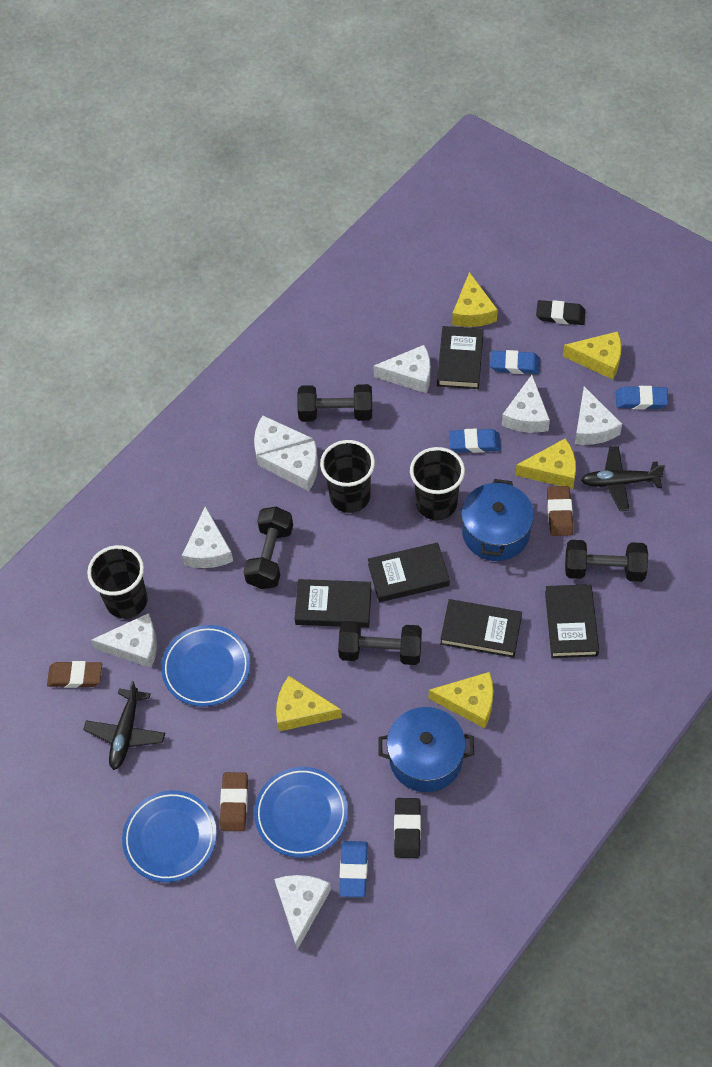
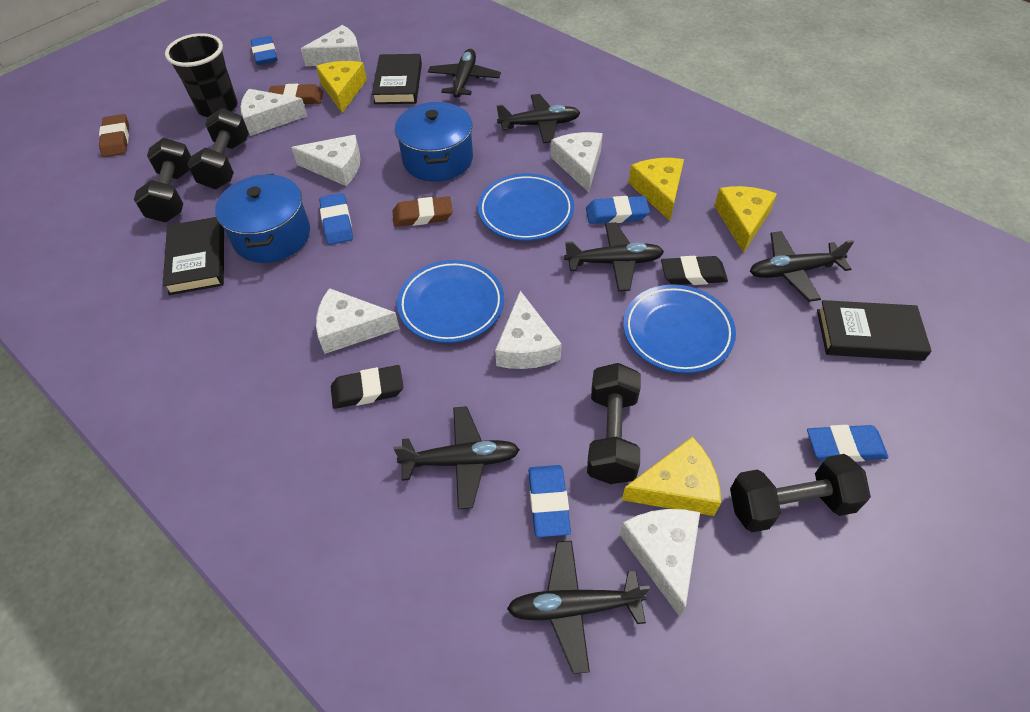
black book: 5 -> 3
black cup: 3 -> 1
black plane: 2 -> 6
blue eraser: 4 -> 5
white cheese: 8 -> 7
yellow cheese: 5 -> 4

